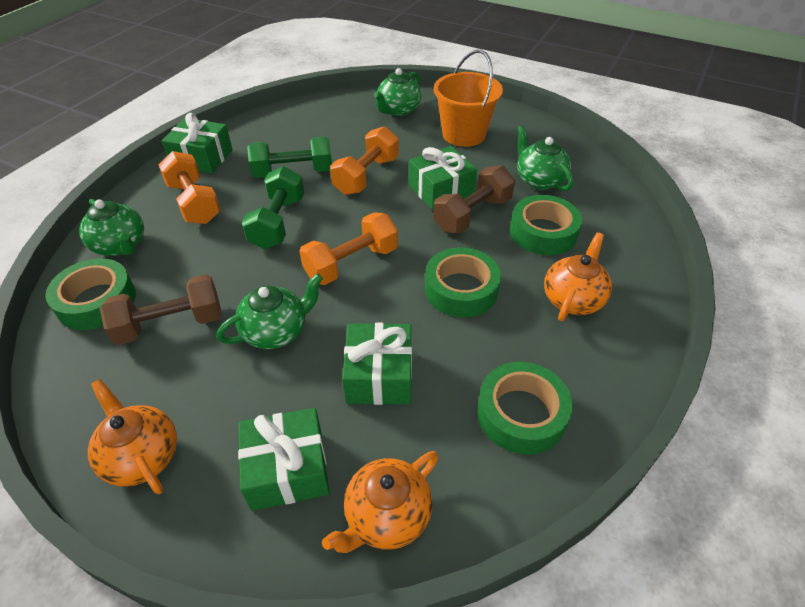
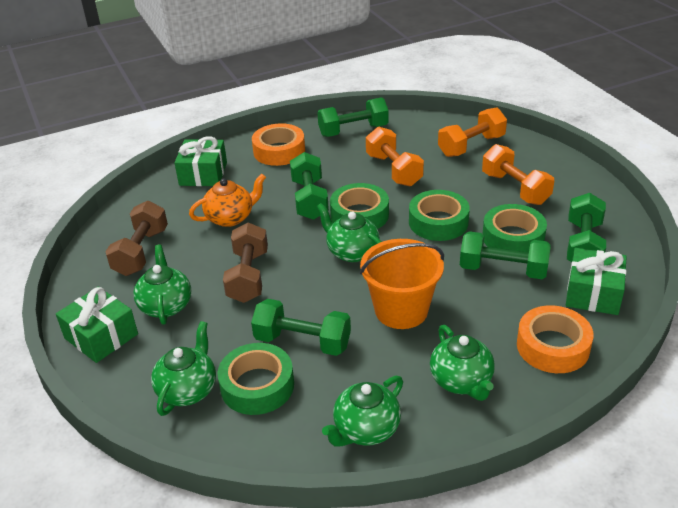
green dumbbell: 2 -> 5
green gift: 4 -> 3
green teapot: 4 -> 5
orange tape: 0 -> 2
orange teapot: 3 -> 1

